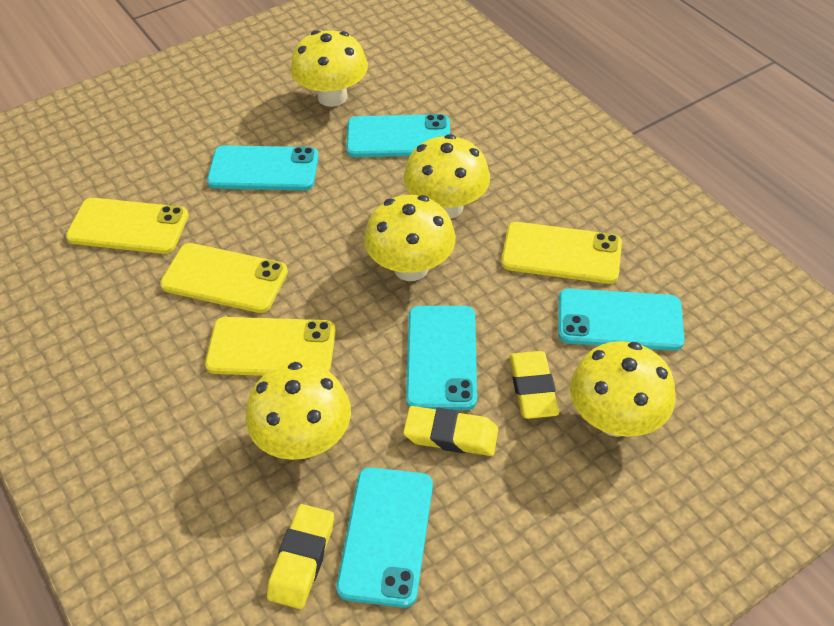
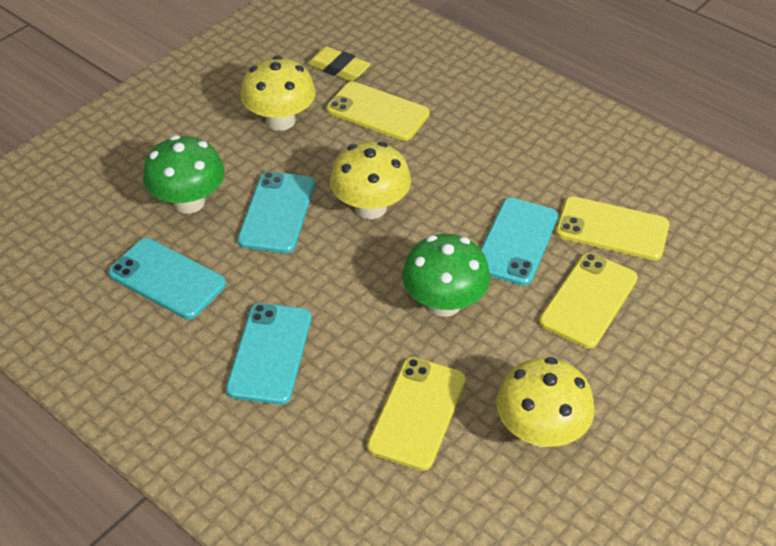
green mushroom: 0 -> 2
turquoise phone: 5 -> 4
yellow eraser: 3 -> 1
yellow mushroom: 5 -> 3

